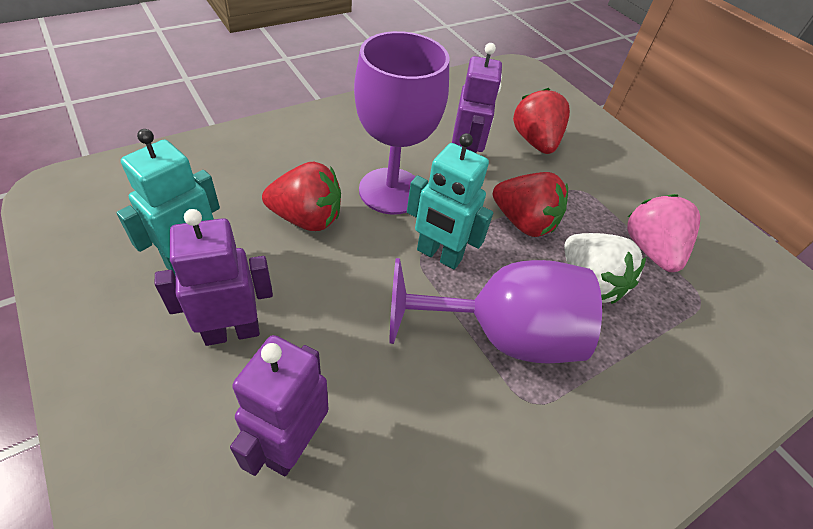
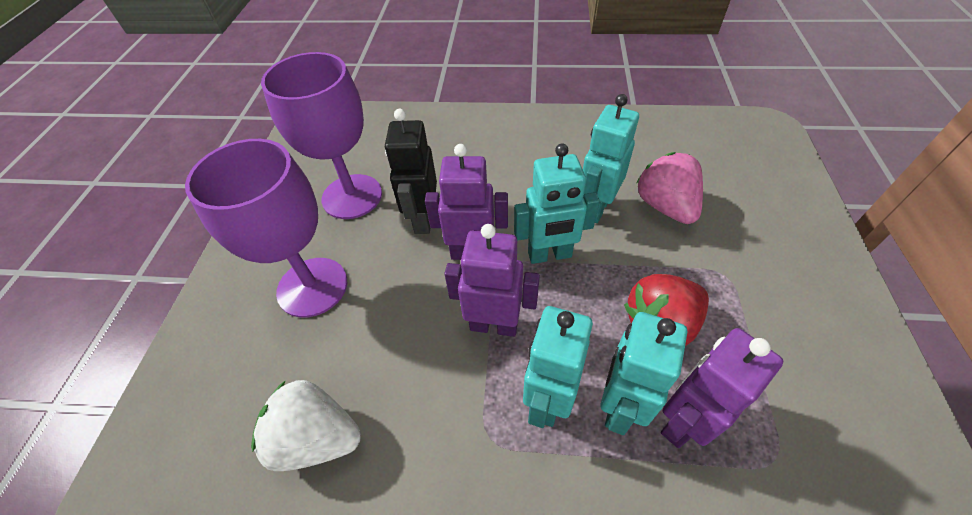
black robot: 0 -> 1
red strawberry: 3 -> 1
turquoise robot: 2 -> 4

